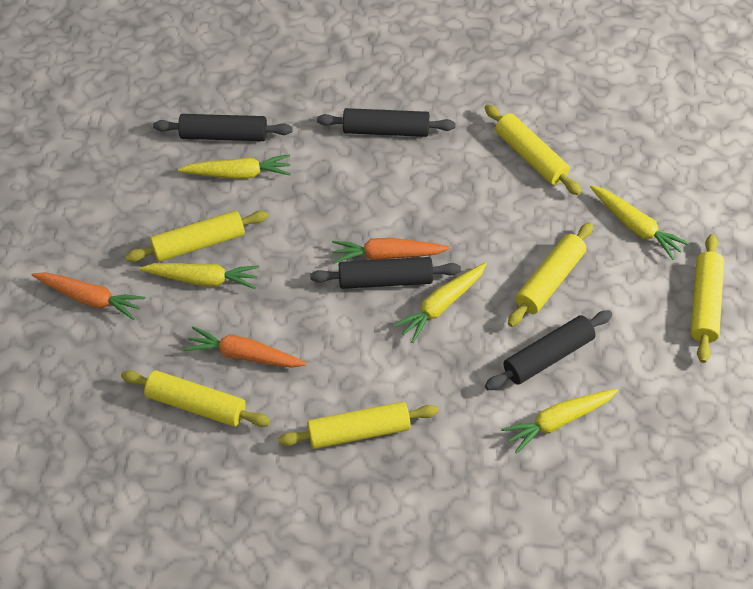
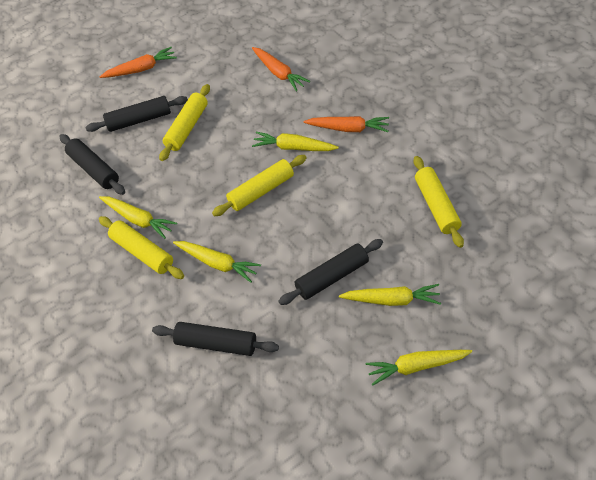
yellow rolling pin: 6 -> 4

